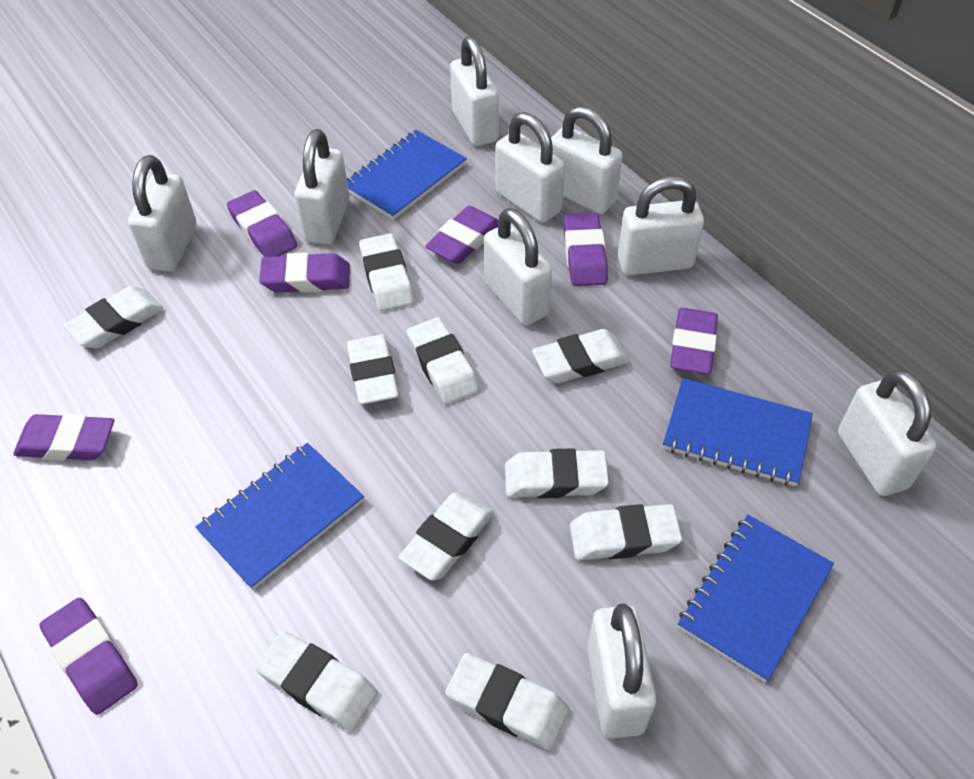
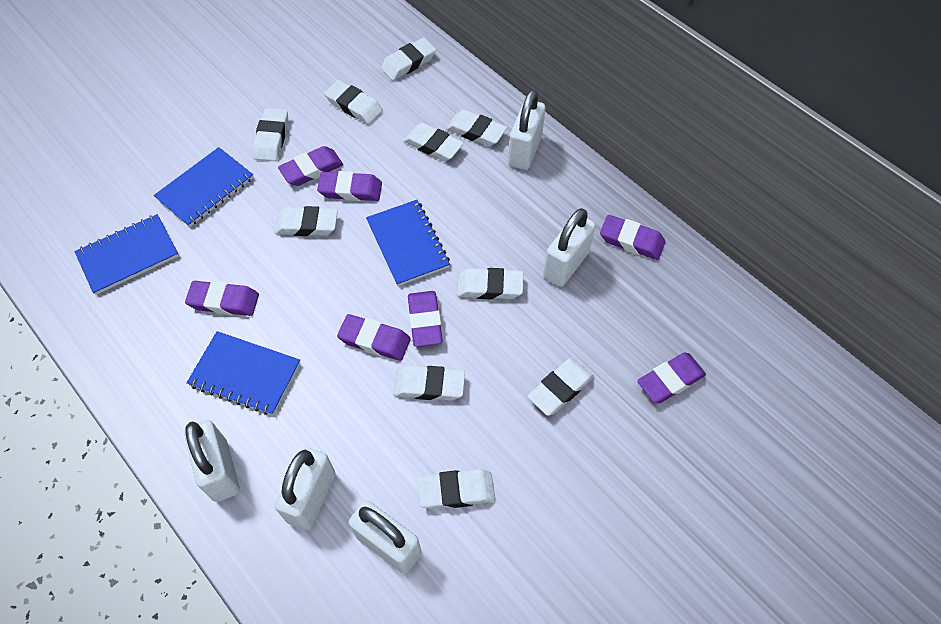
white padlock: 9 -> 5

